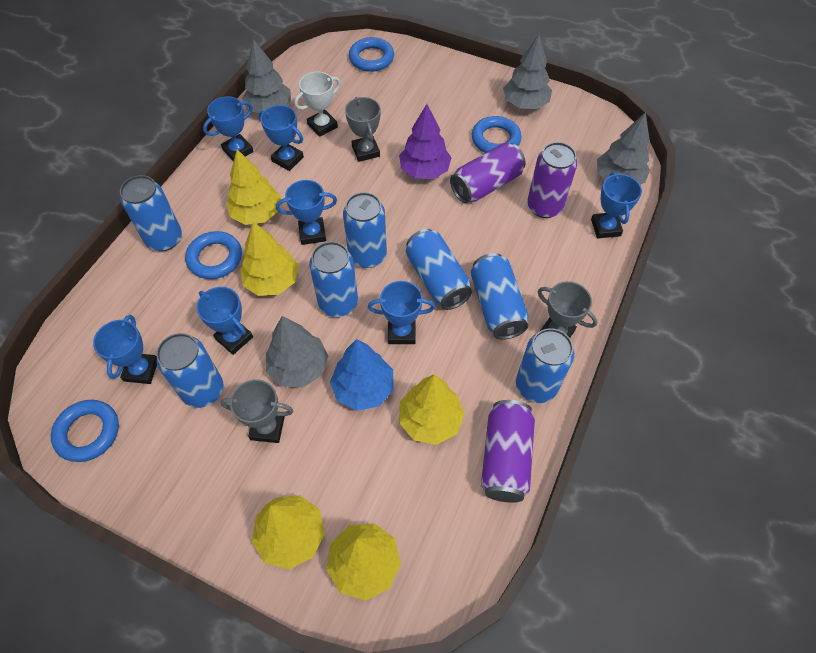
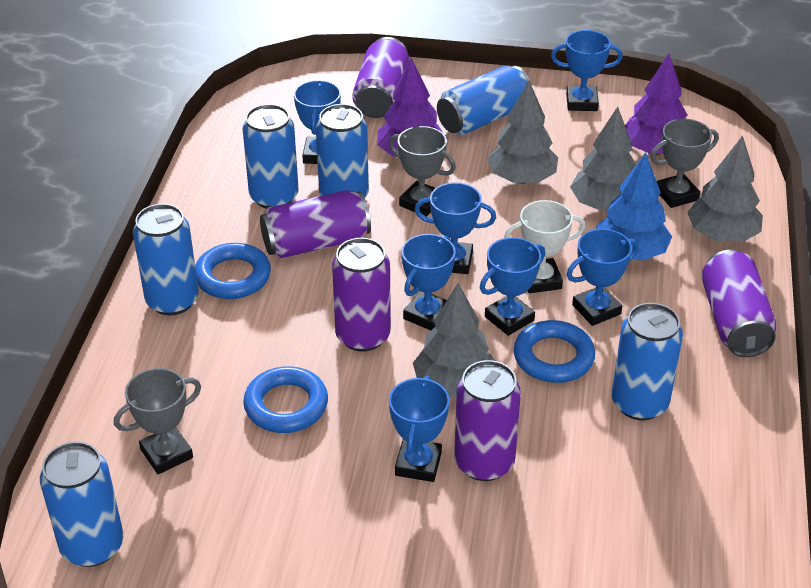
blue can: 7 -> 6
blue ring: 4 -> 3
purple can: 3 -> 5
purple tree: 1 -> 2
yellow tree: 5 -> 0

